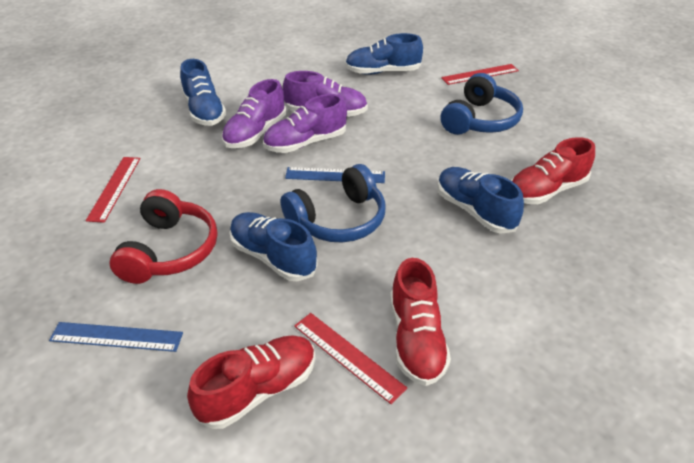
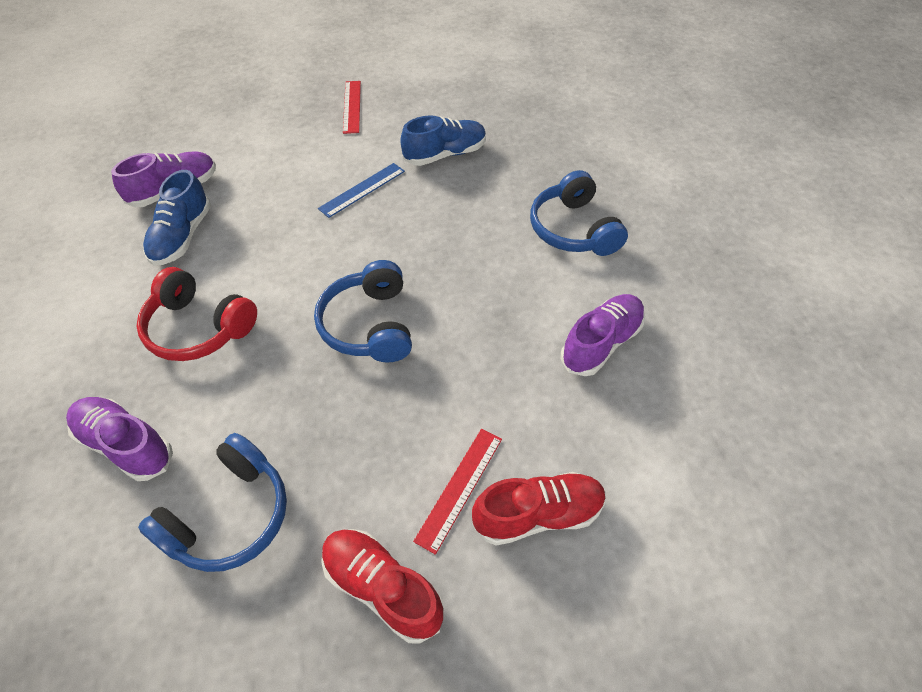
blue headphones: 2 -> 3
blue ruler: 2 -> 1
blue shoe: 4 -> 2
red ruler: 3 -> 2
red shoe: 3 -> 2

